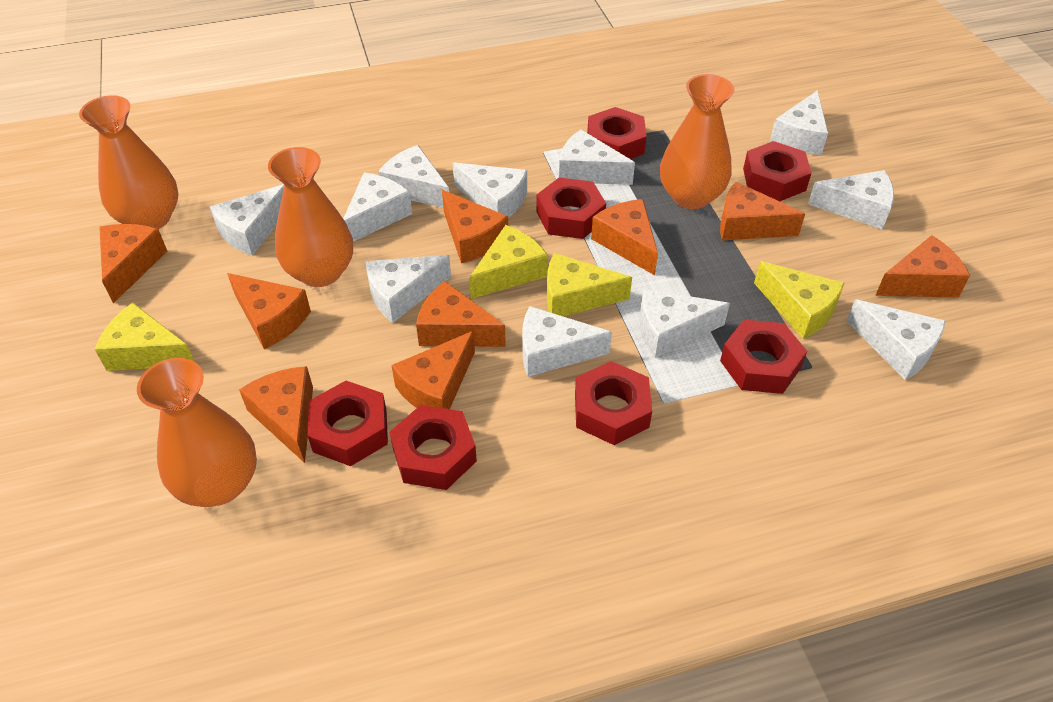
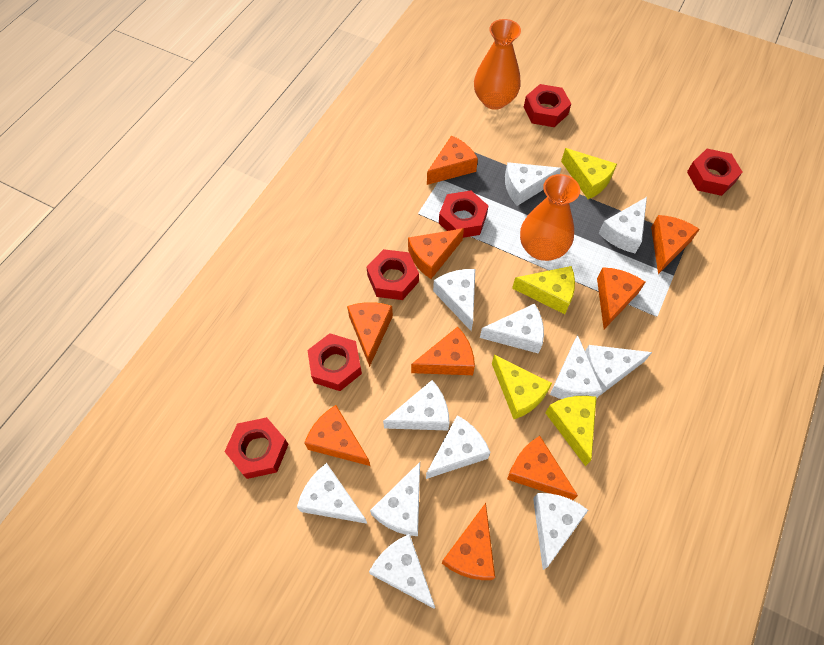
orange vase: 4 -> 2
red nut: 7 -> 6
white cheese: 11 -> 12

